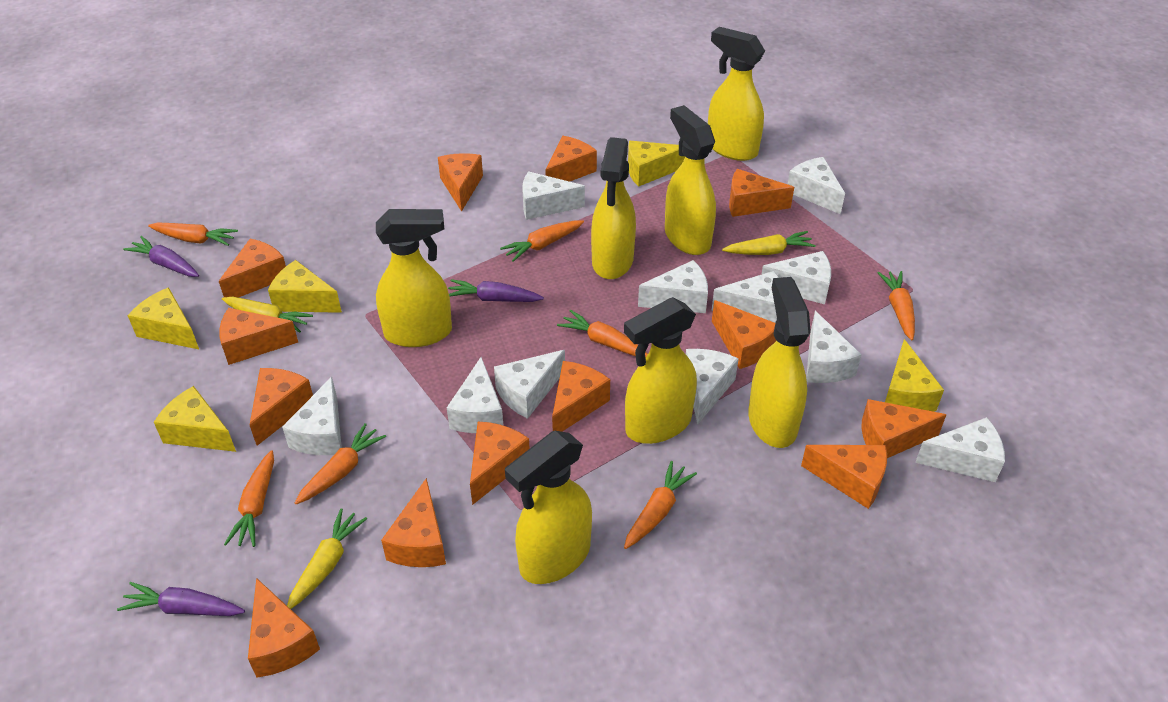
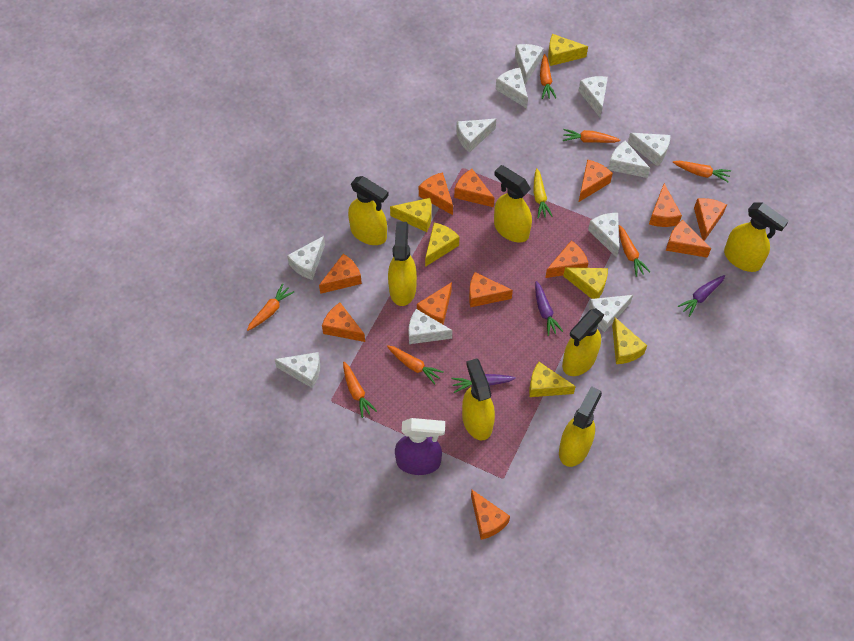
orange cheese: 13 -> 12
purple spray bottle: 0 -> 1
yellow carrot: 3 -> 1
yellow cheese: 5 -> 6

